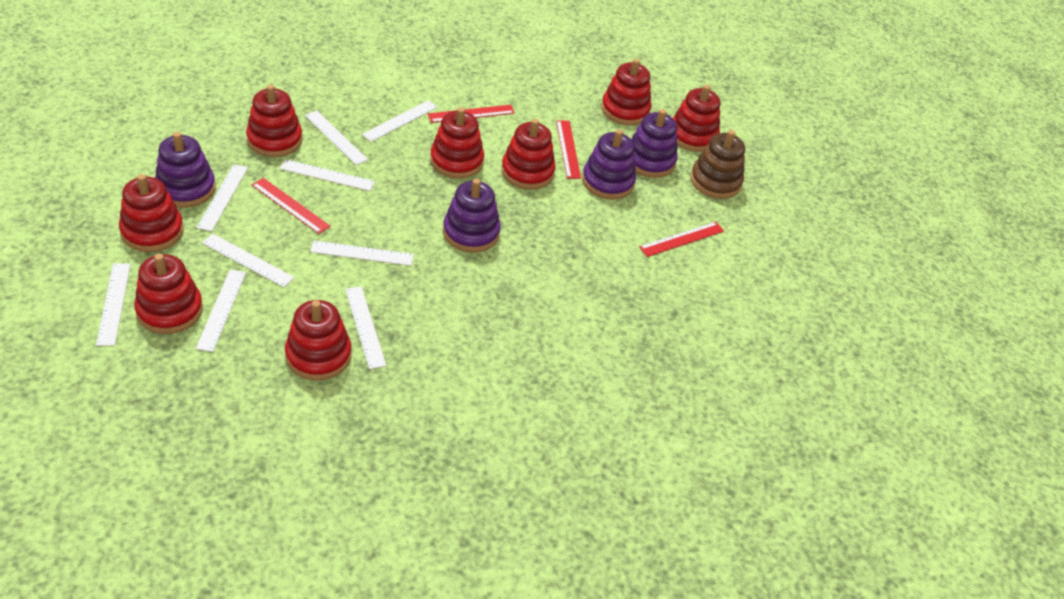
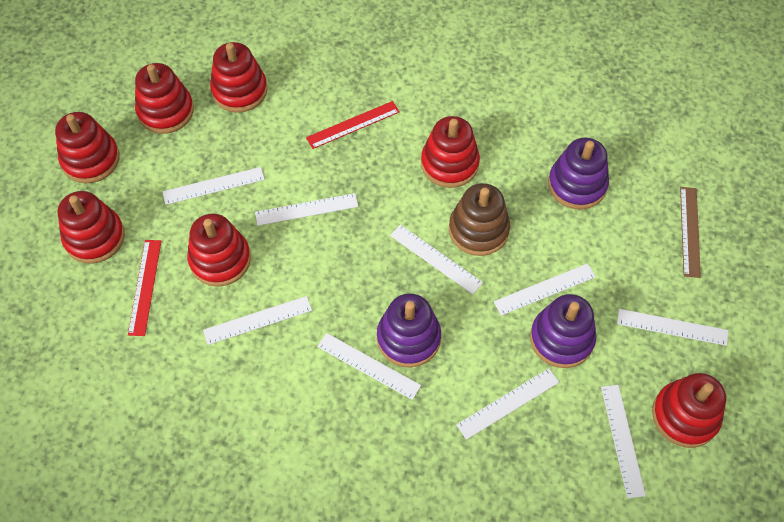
brown ruler: 0 -> 1
purple stacking toy: 4 -> 3
red ruler: 4 -> 2
red stacking toy: 8 -> 7

